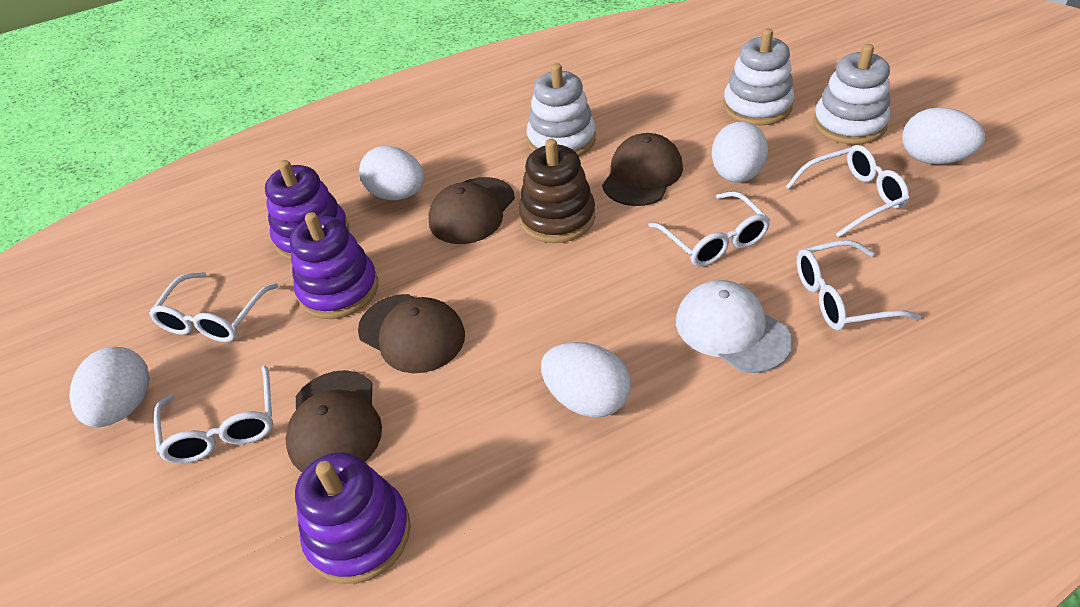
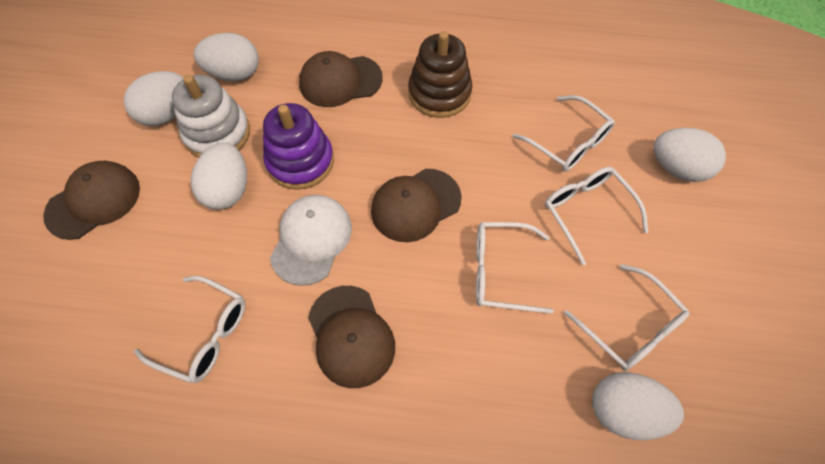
purple stacking toy: 3 -> 1
white stacking toy: 3 -> 1

